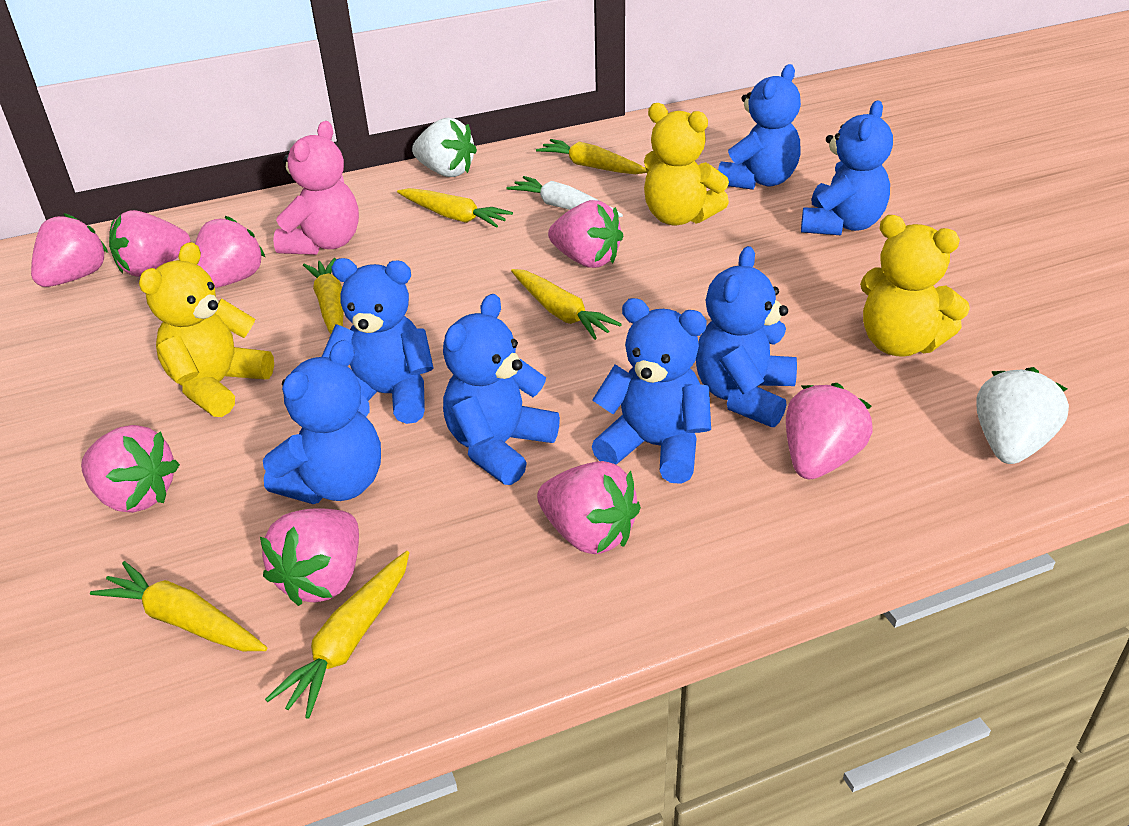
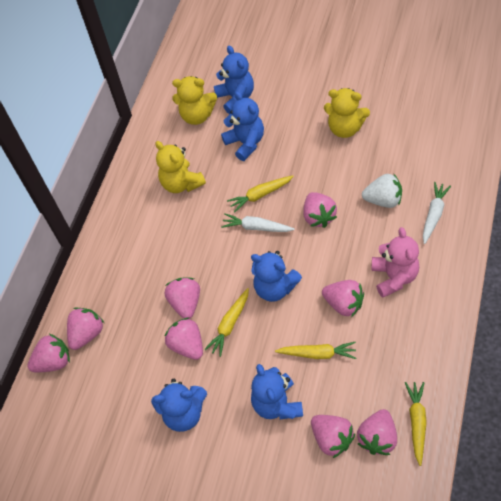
blue teddy bear: 7 -> 5
white carrot: 1 -> 2
white strawberry: 2 -> 1
yellow carrot: 6 -> 4

